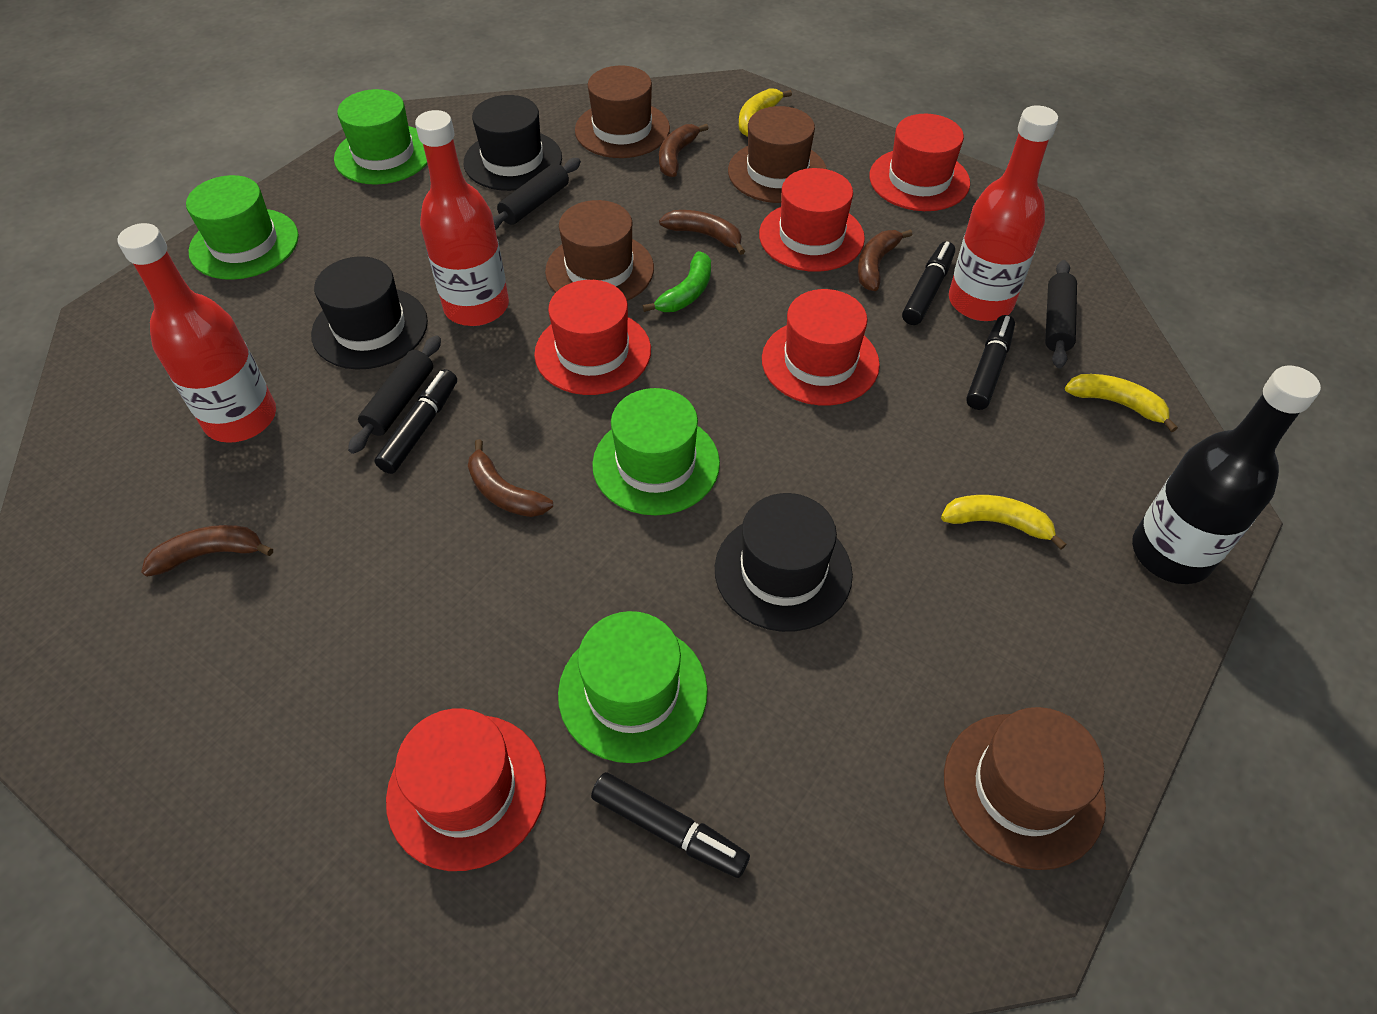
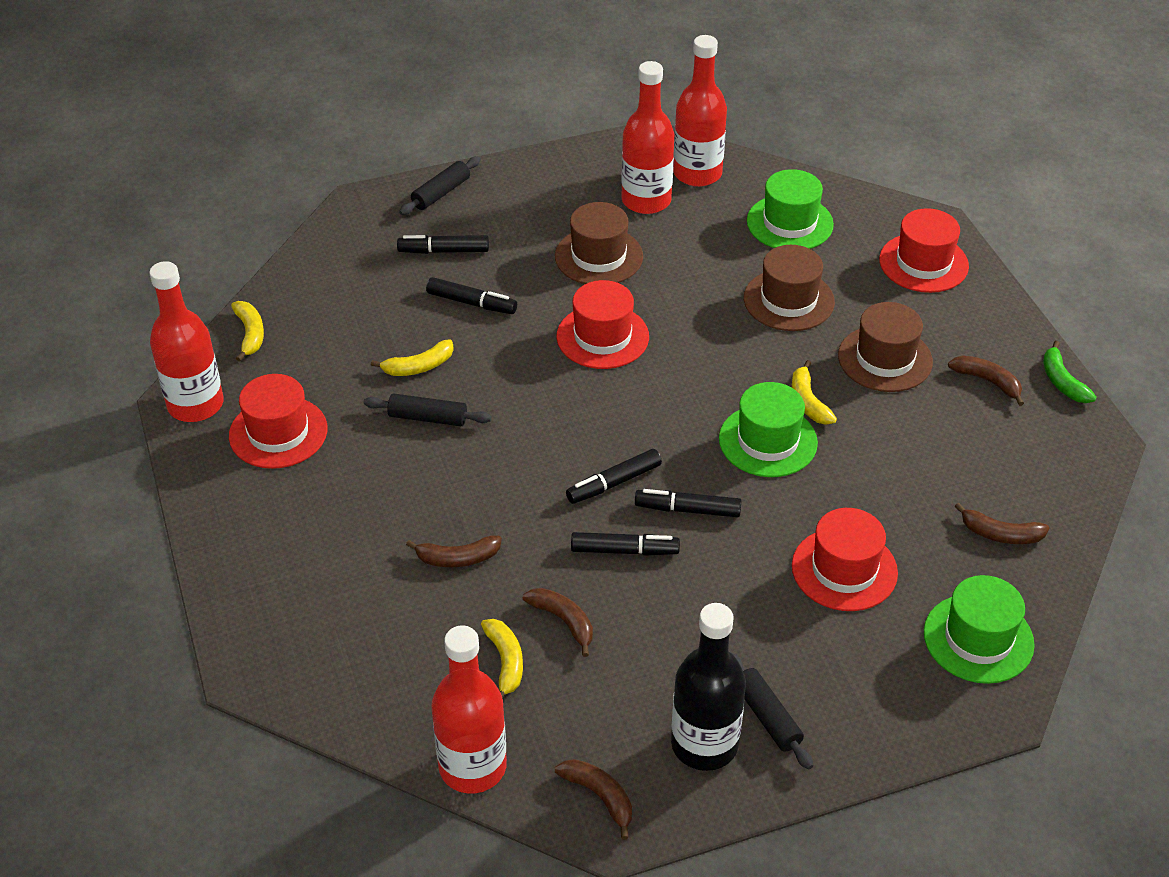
black hat: 3 -> 0
black marker: 4 -> 5
brown hat: 4 -> 3
green hat: 4 -> 3
red bottle: 3 -> 4
red hat: 5 -> 4
yellow banana: 3 -> 4

